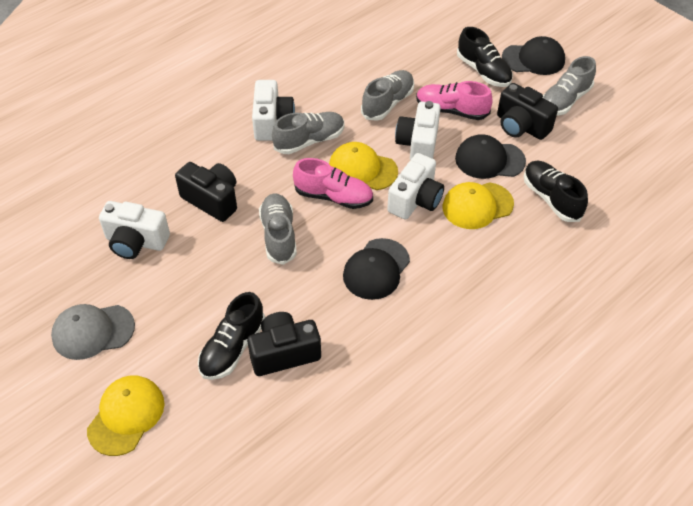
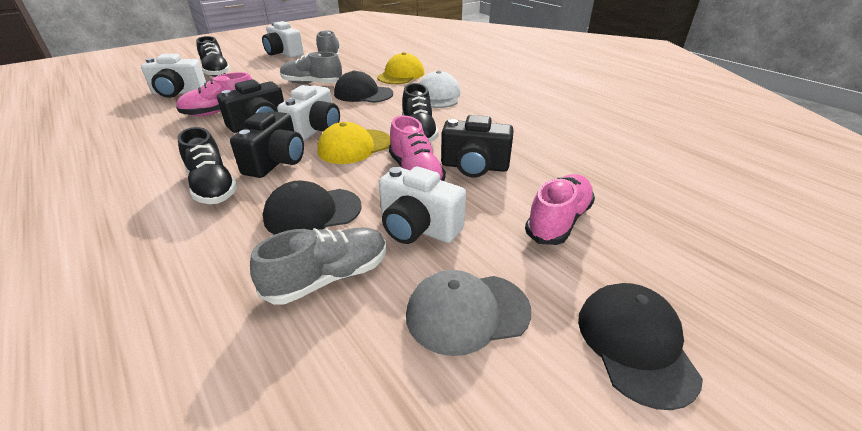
grey shoe: 4 -> 3
pink shoe: 2 -> 3
white cap: 0 -> 1
yellow cap: 3 -> 2

